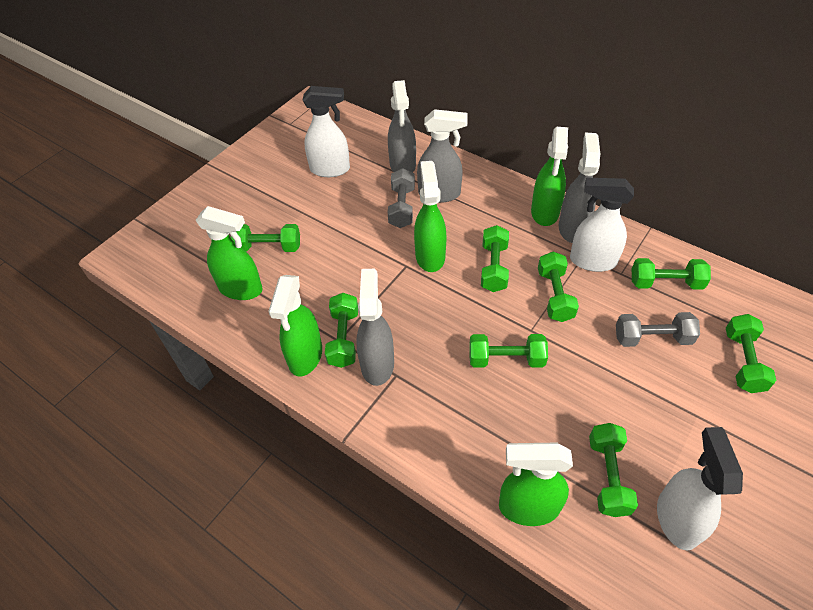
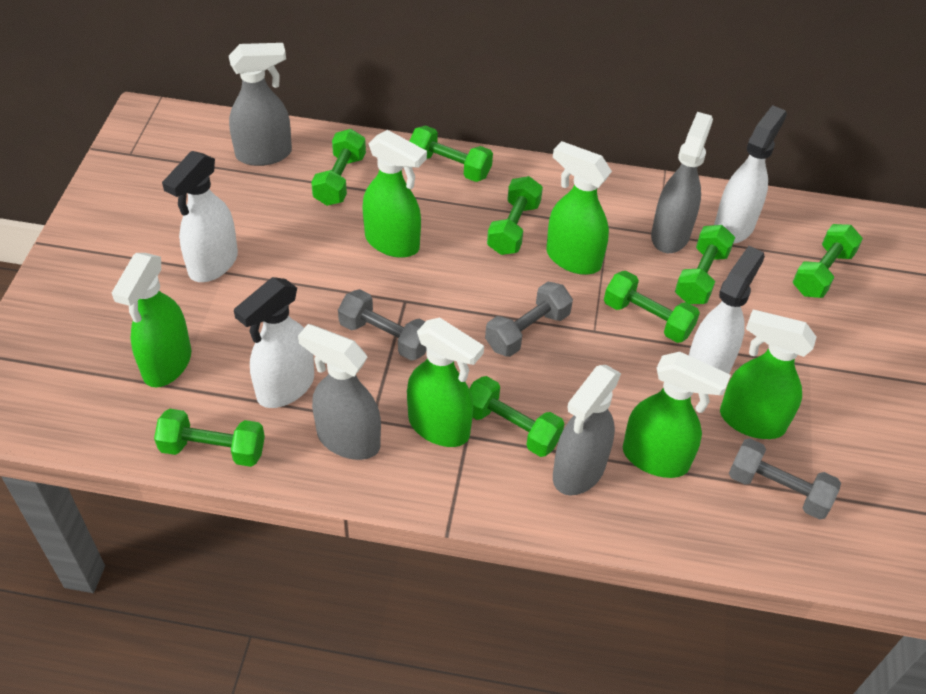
green spray bottle: 5 -> 6
grey dumbbell: 2 -> 3
white spray bottle: 3 -> 4

